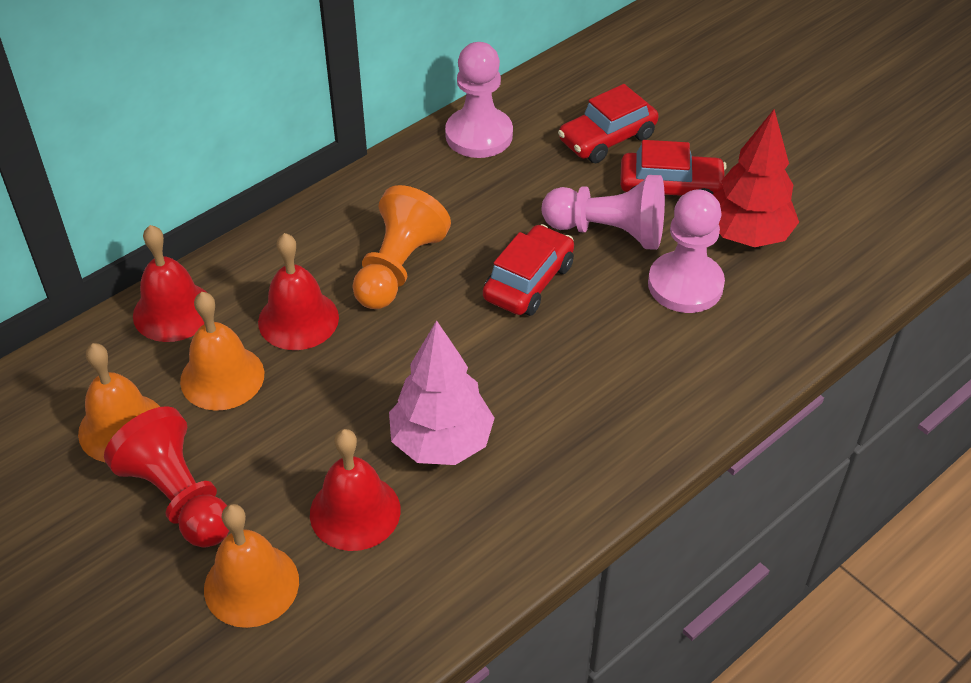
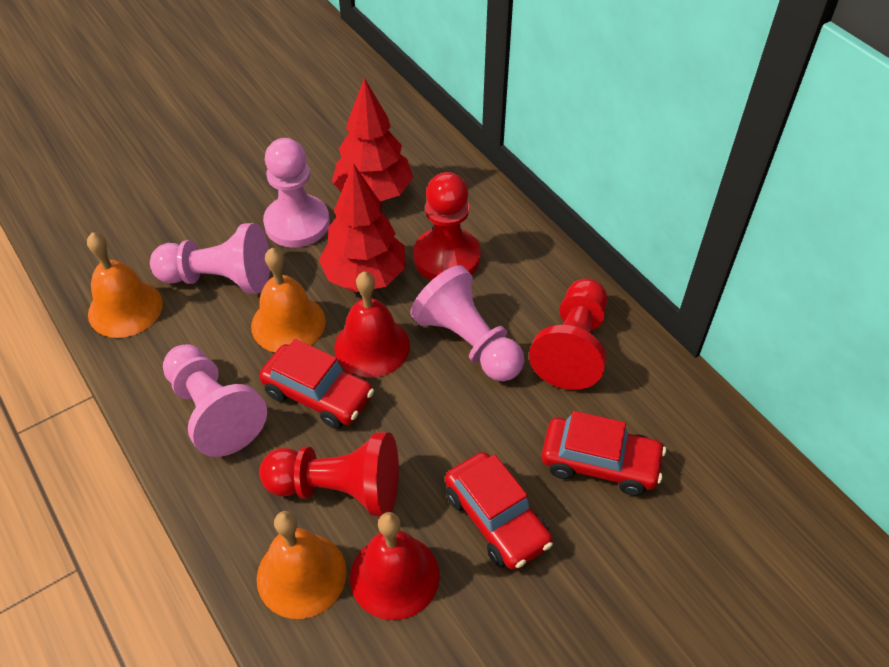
orange pawn: 1 -> 0
pink pawn: 3 -> 4
pink tree: 1 -> 0
red bell: 3 -> 2
red pawn: 1 -> 3
red tree: 1 -> 2

